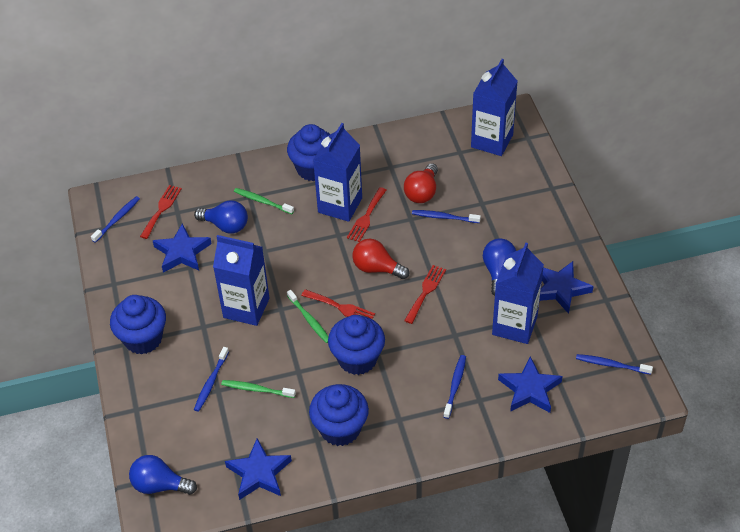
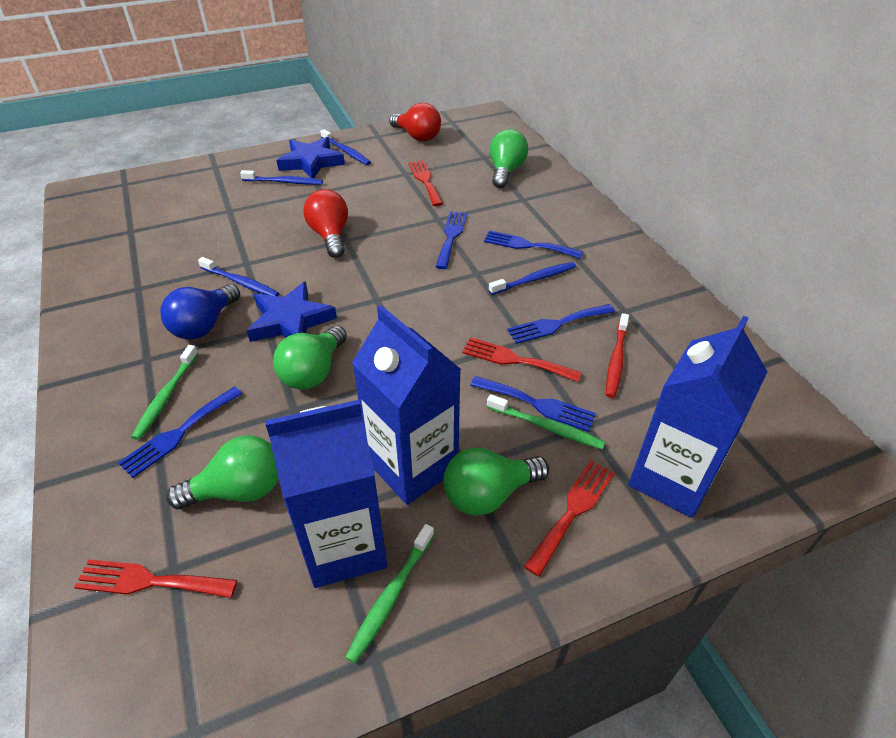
blue carton: 4 -> 3
blue cupcake: 4 -> 0
blue fork: 0 -> 5
blue light bulb: 3 -> 1
blue star: 4 -> 2
blue toothbrush: 5 -> 4
green light bulb: 0 -> 4
red toothbrush: 0 -> 1

